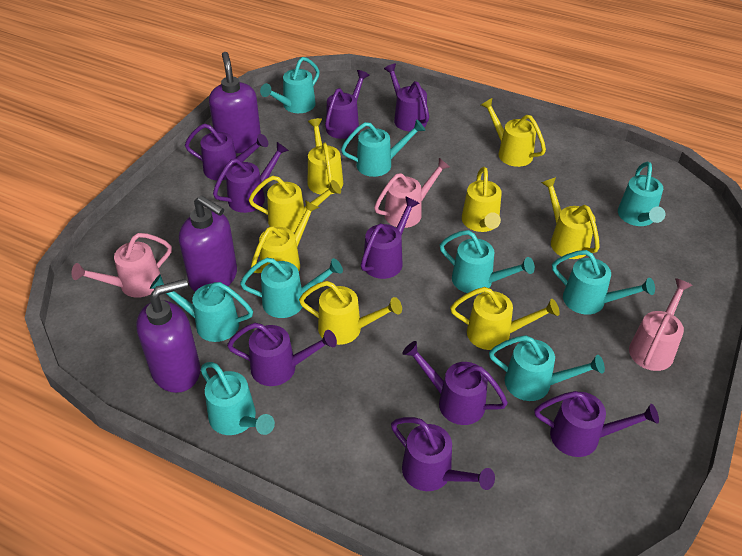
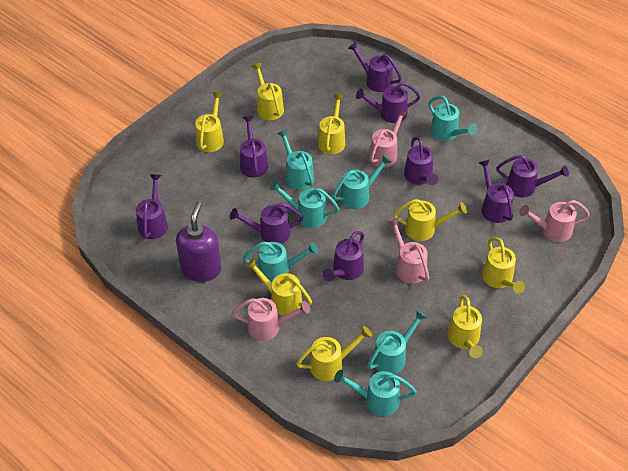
pink watering can: 3 -> 4
purple soap dispenser: 3 -> 1
turquoise watering can: 9 -> 7

